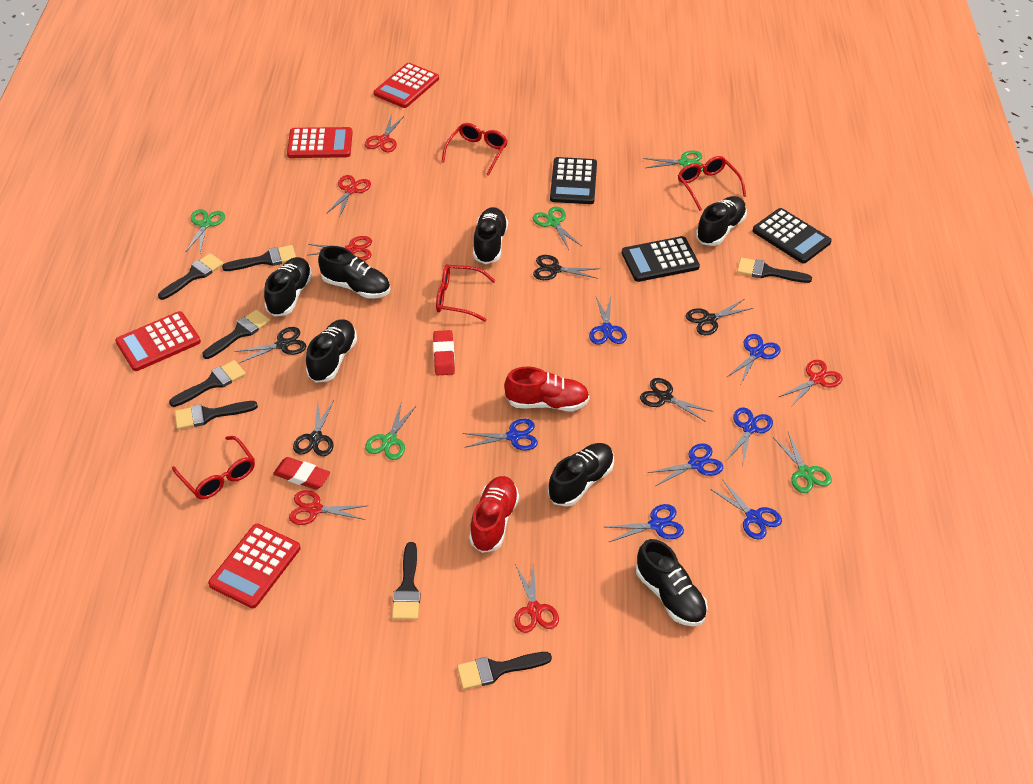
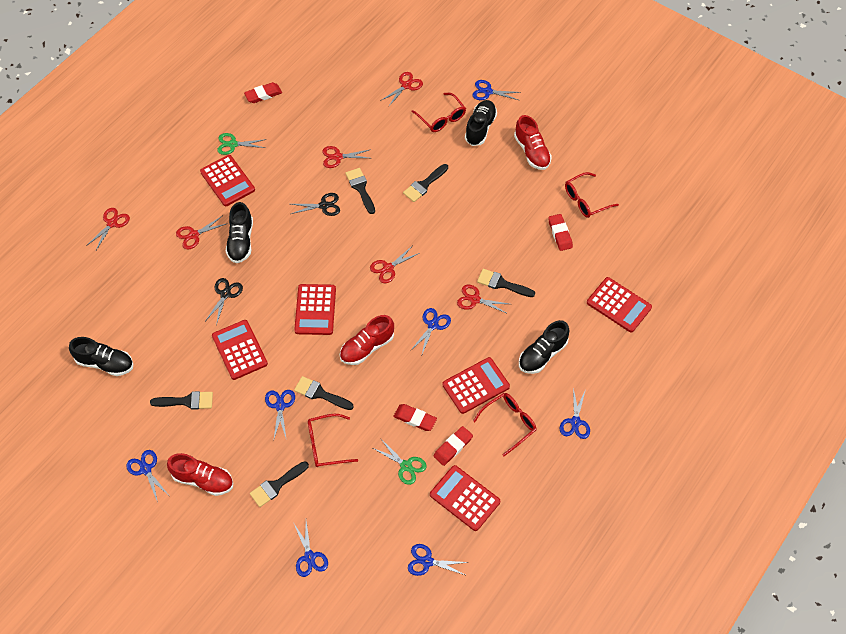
black brush: 8 -> 6
black calculator: 3 -> 0
black scissors: 5 -> 2
black shoe: 7 -> 4
green scissors: 5 -> 2
red calculator: 4 -> 6
red eraser: 2 -> 4
red shoe: 2 -> 3

